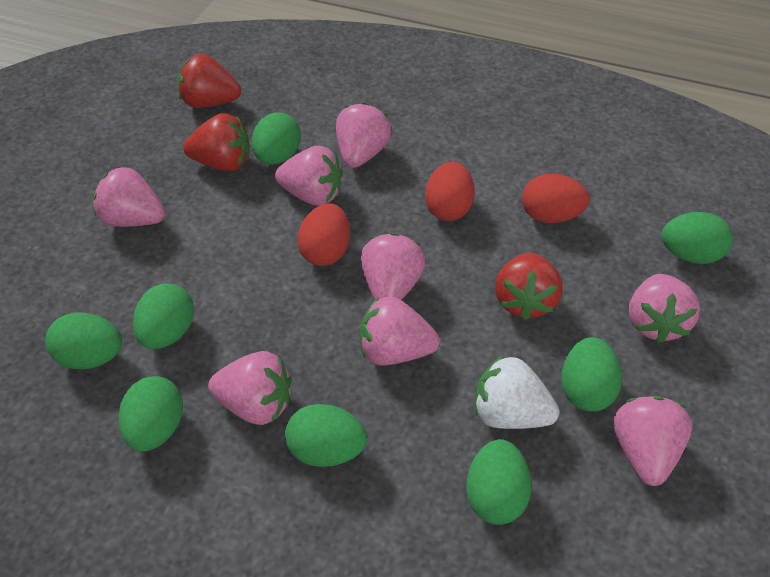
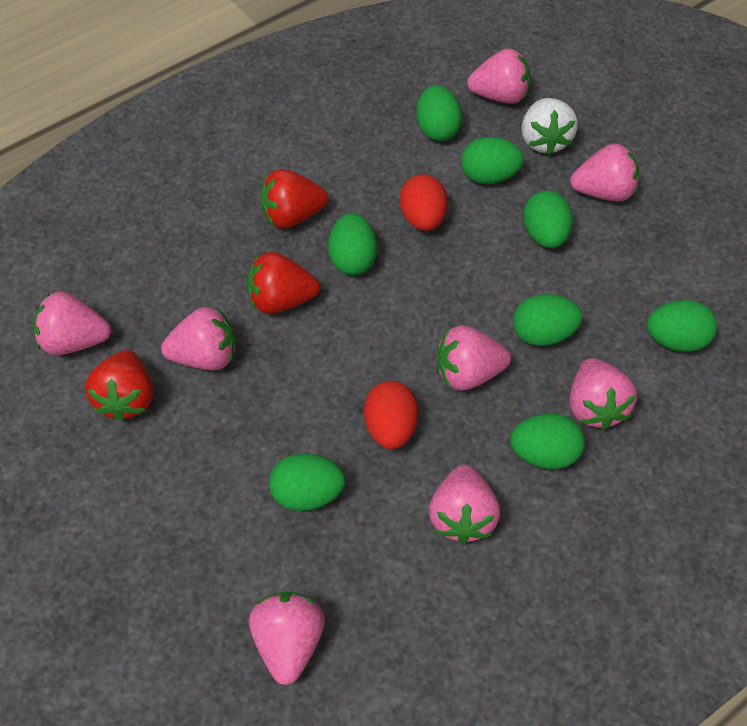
red egg: 3 -> 2

